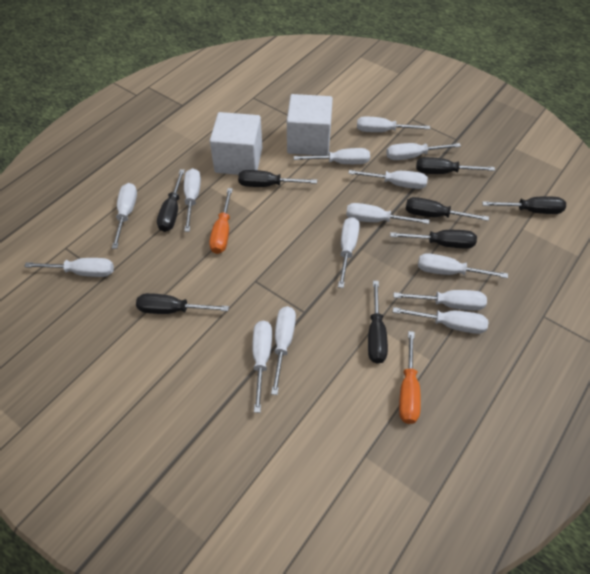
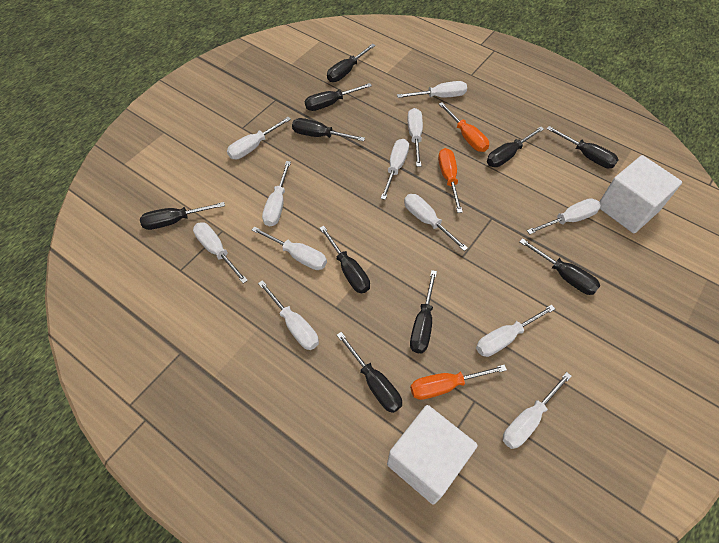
black screwdriver: 8 -> 10
orange screwdriver: 2 -> 3
white screwdriver: 14 -> 12

